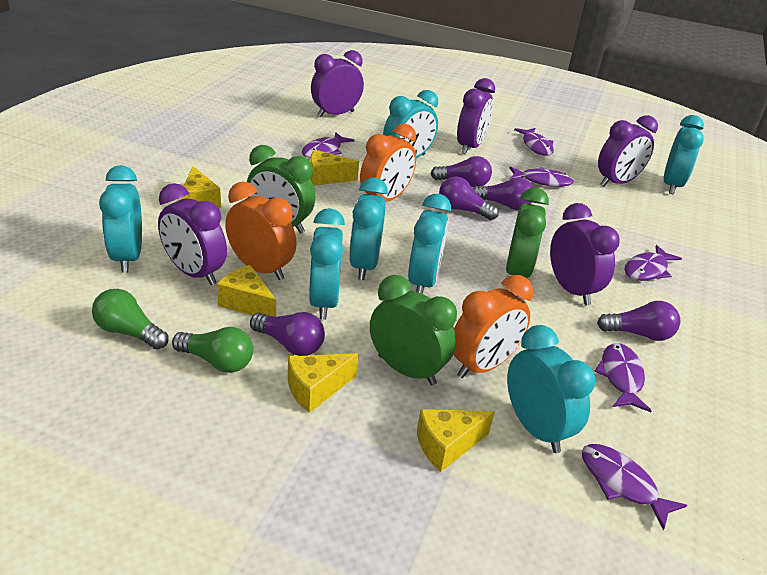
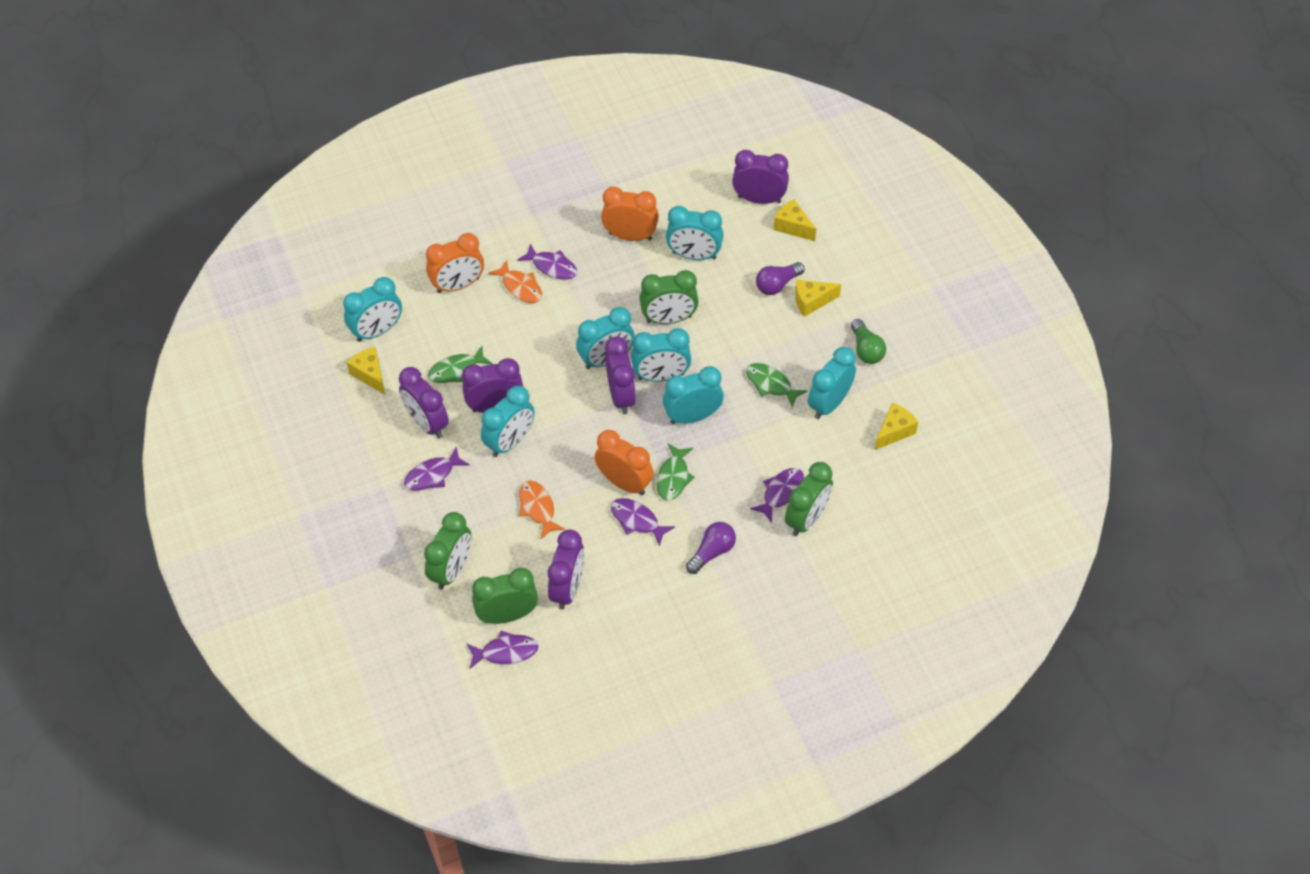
green clock: 3 -> 4
green fish: 0 -> 3
green light bulb: 2 -> 1
orange fish: 0 -> 2
purple fish: 6 -> 5
purple light bulb: 5 -> 2
yellow cheese: 5 -> 4

